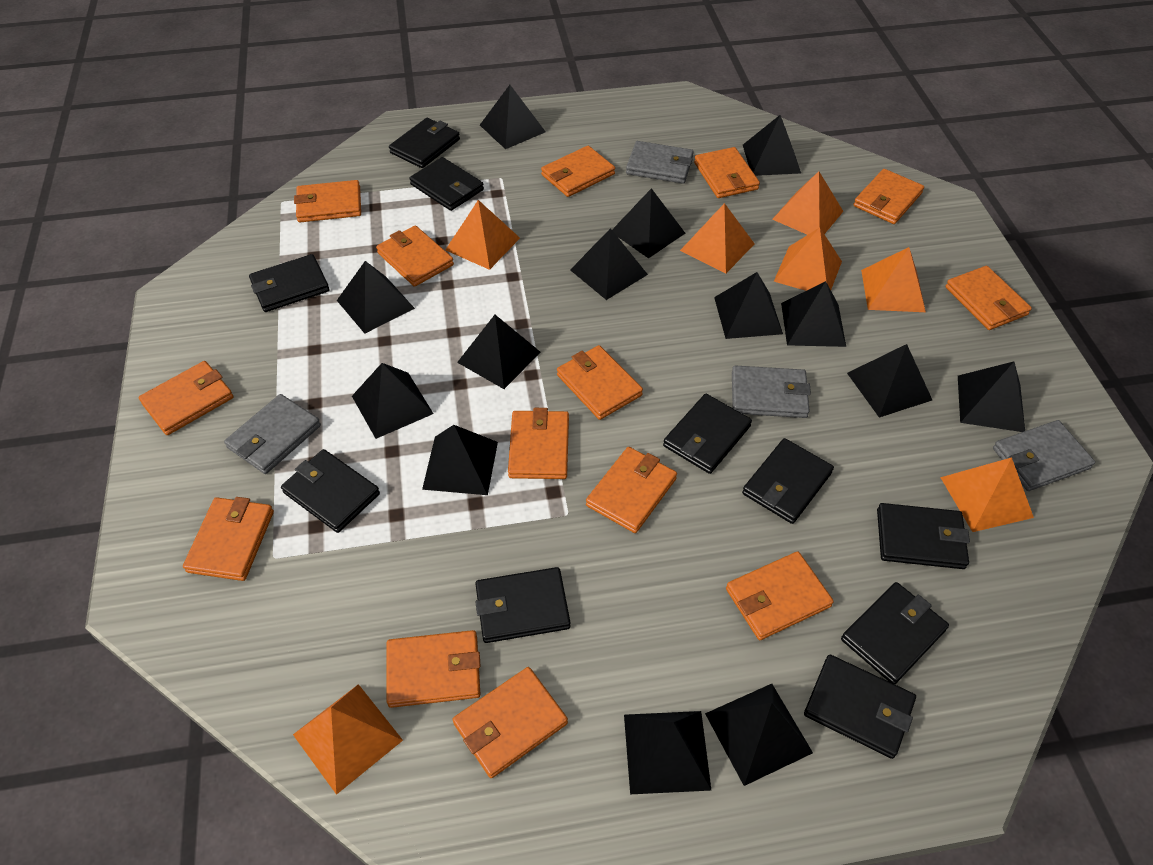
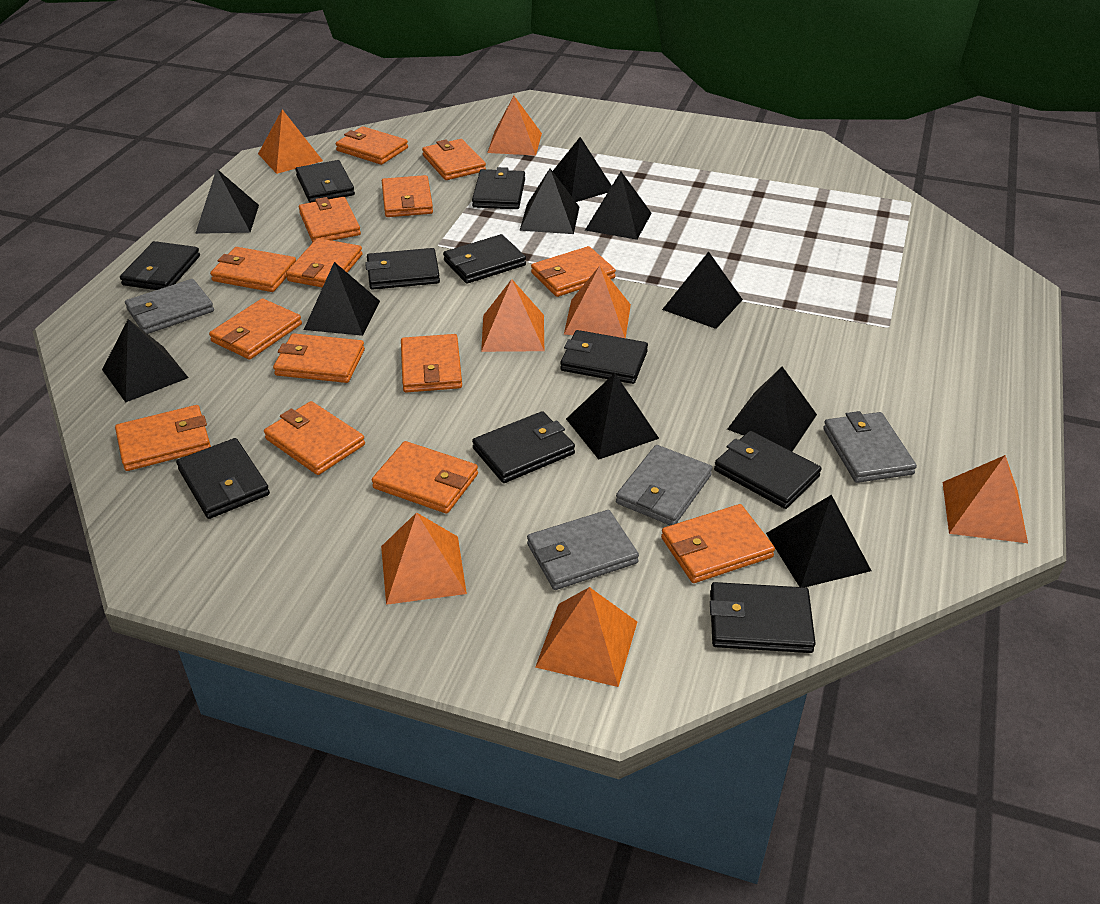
black pyramid: 14 -> 10

